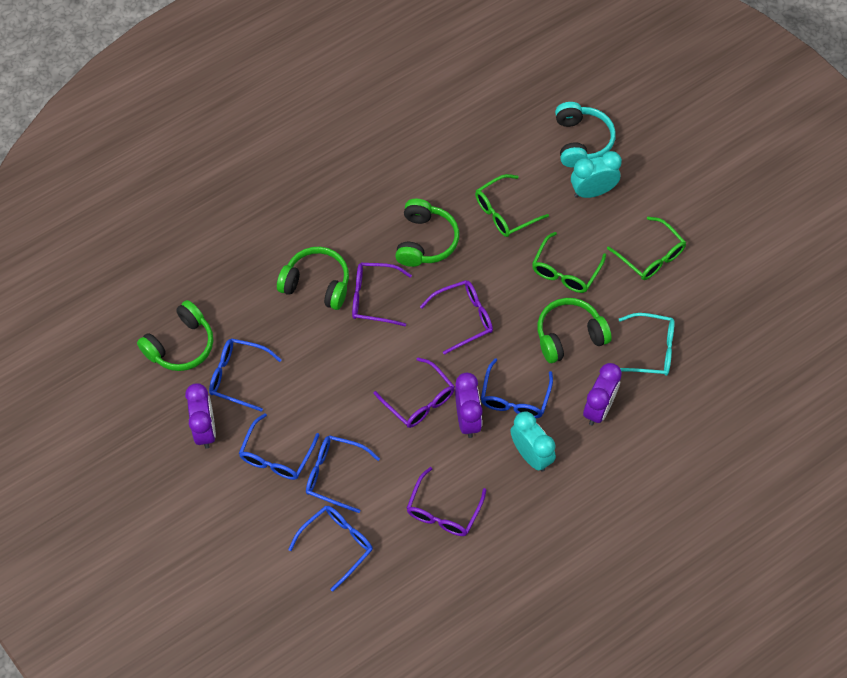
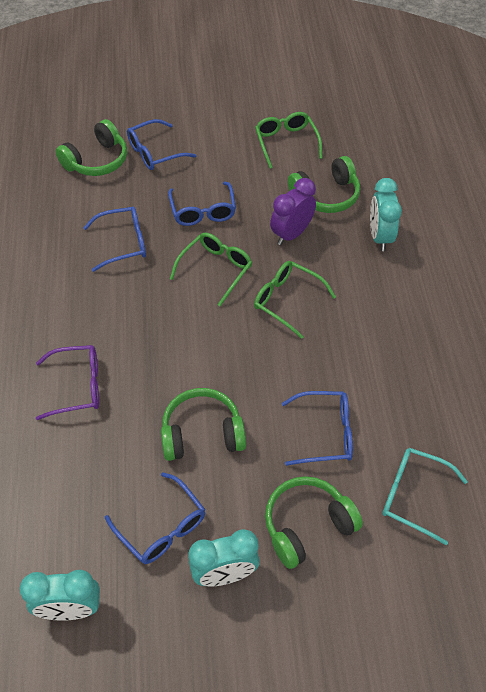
purple clock: 3 -> 1
purple glasses: 4 -> 1
turquoise clock: 2 -> 3
turquoise headphones: 1 -> 0

